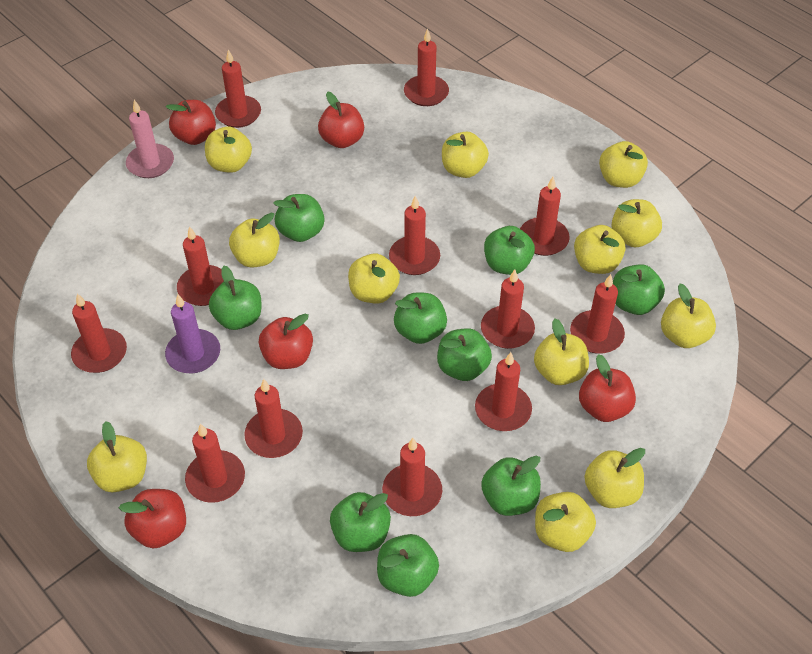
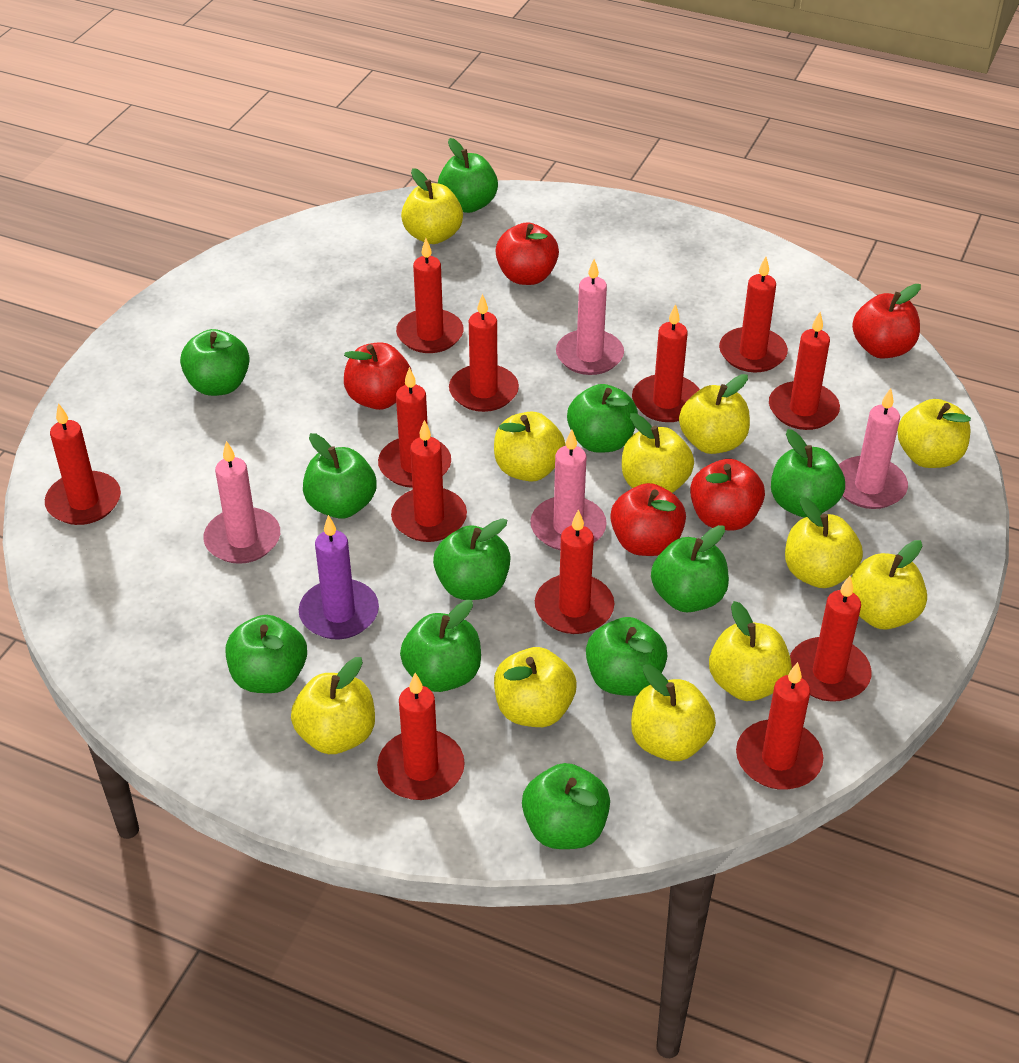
green apple: 9 -> 11
pink candle: 1 -> 4
yellow apple: 12 -> 11

